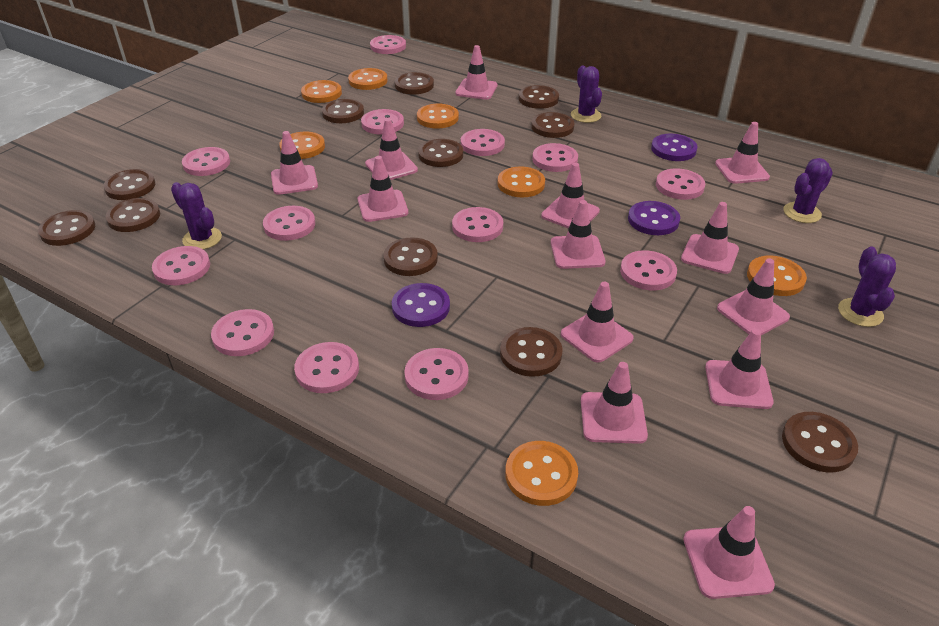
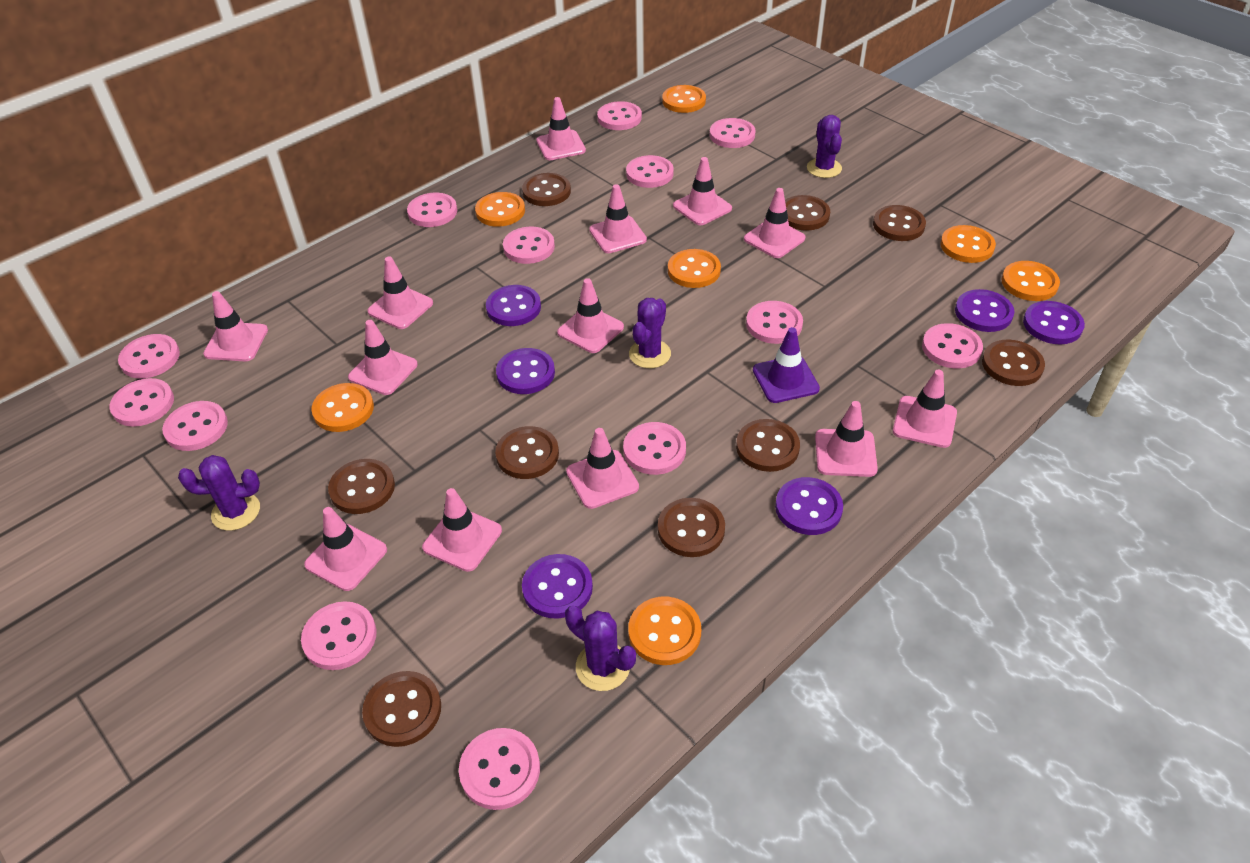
brown button: 11 -> 9
purple button: 3 -> 6
purple traffic cone: 0 -> 1

